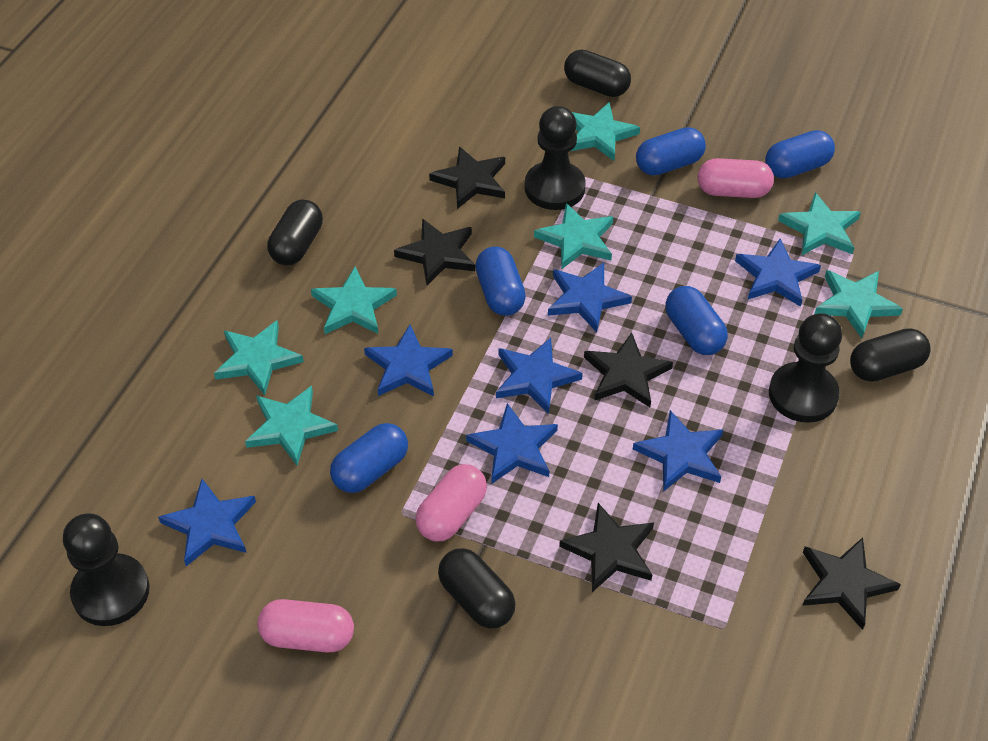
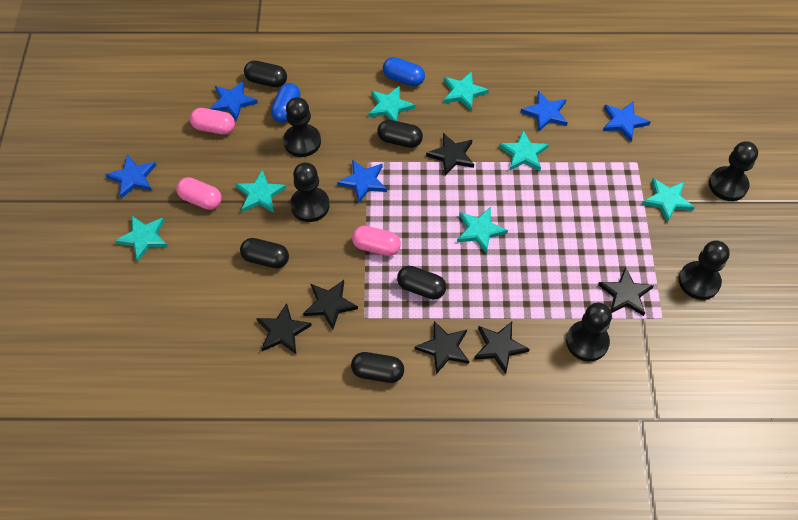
black capsule: 4 -> 5
black pawn: 3 -> 5
black star: 5 -> 6
blue capsule: 5 -> 2
blue star: 7 -> 5

